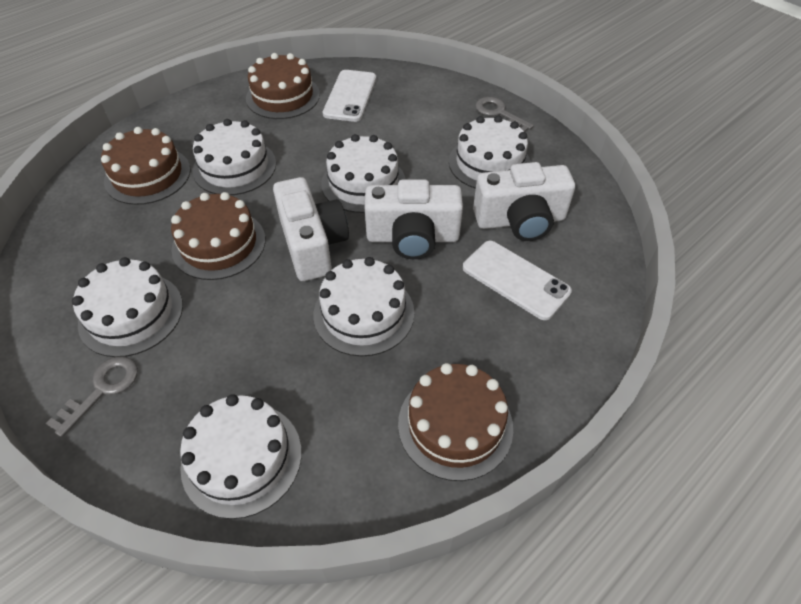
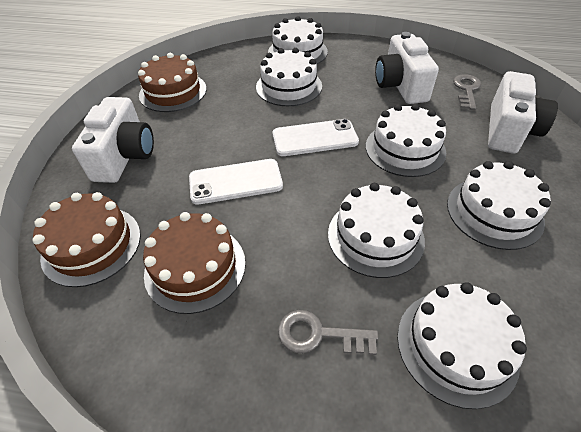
brown cake: 4 -> 3

